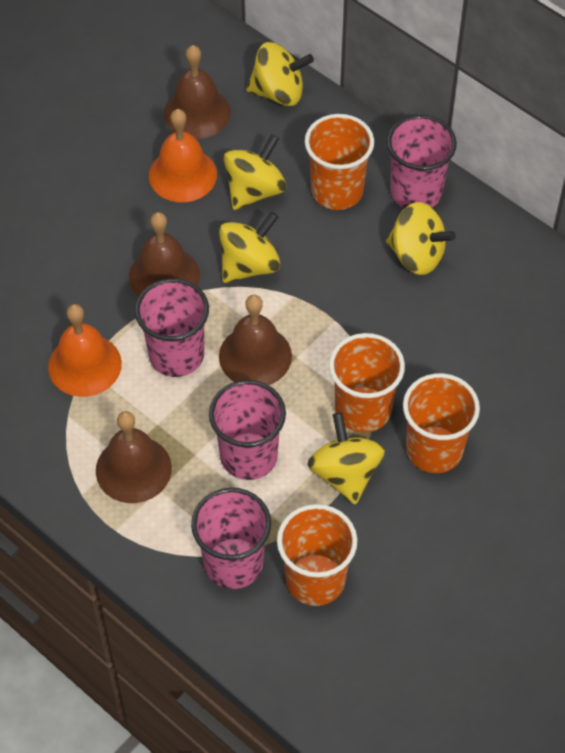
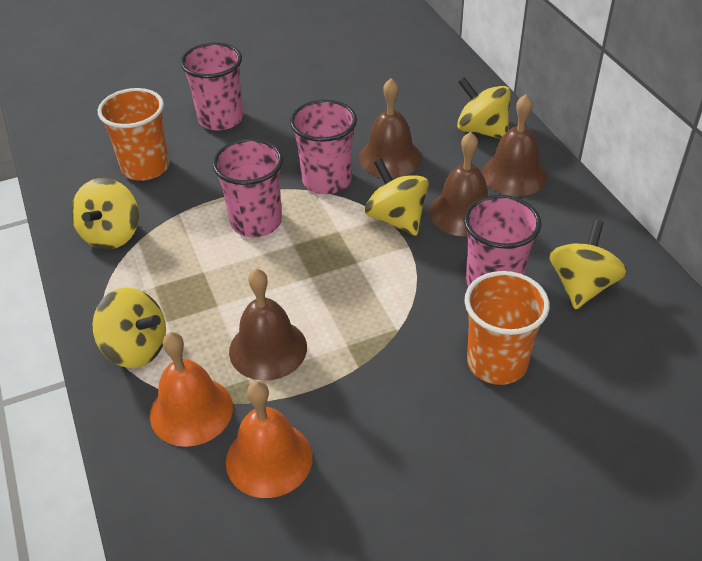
orange cup: 4 -> 2

